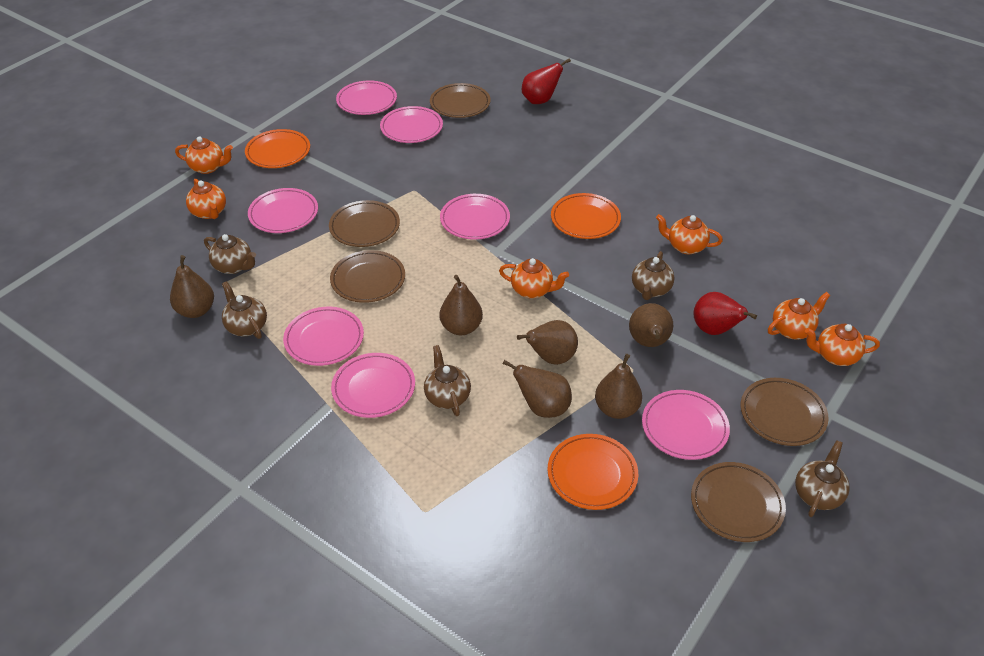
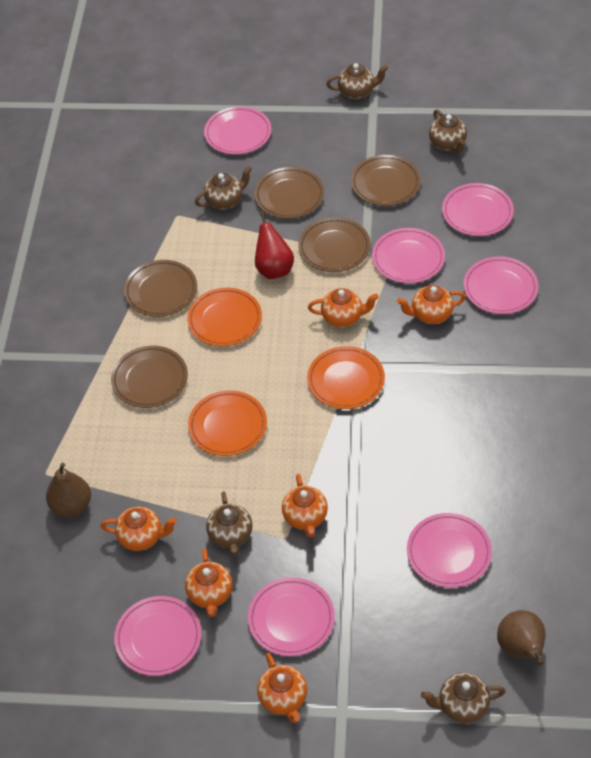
brown pear: 6 -> 2
red pear: 2 -> 1

